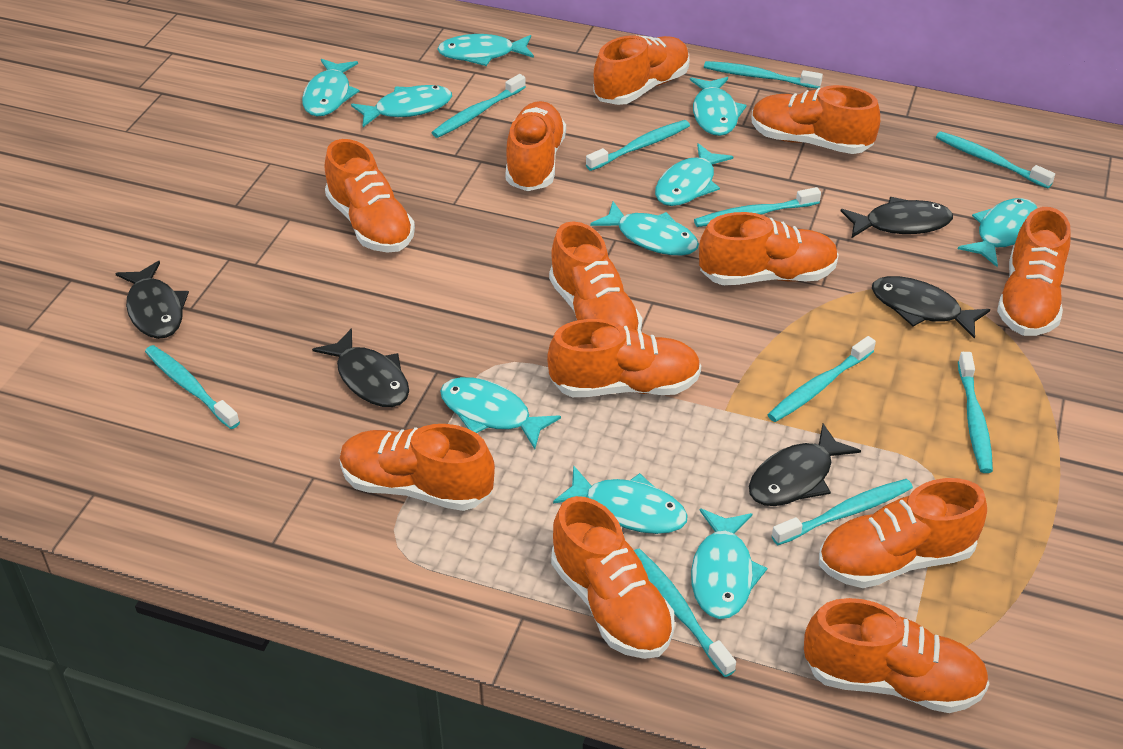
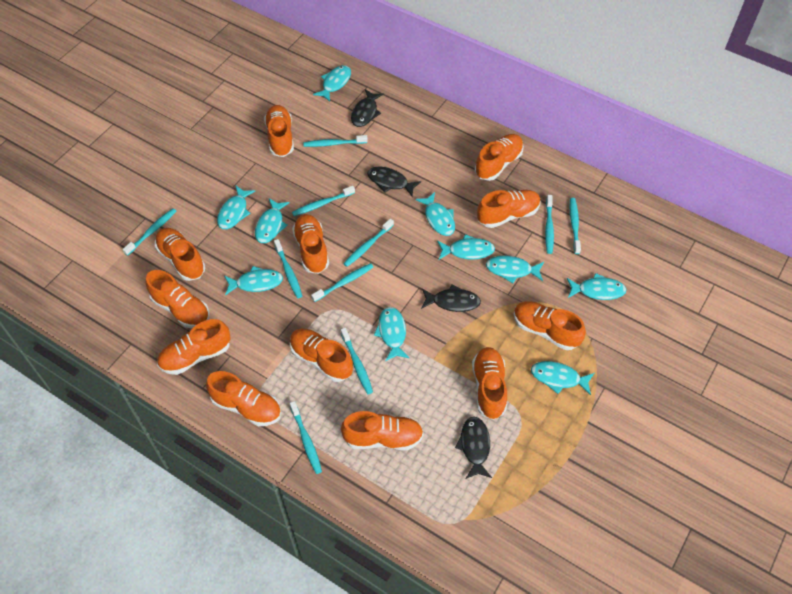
black fish: 5 -> 4

